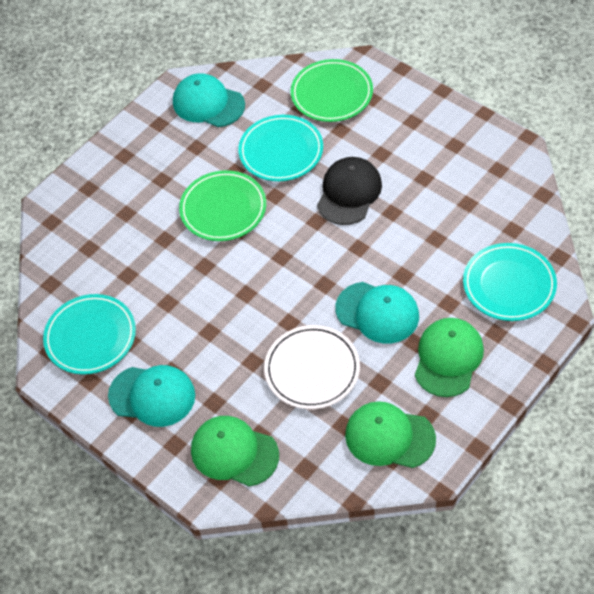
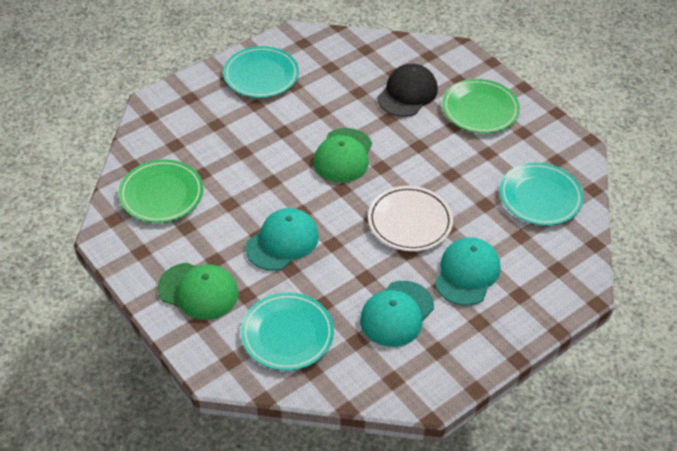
green cap: 3 -> 2

